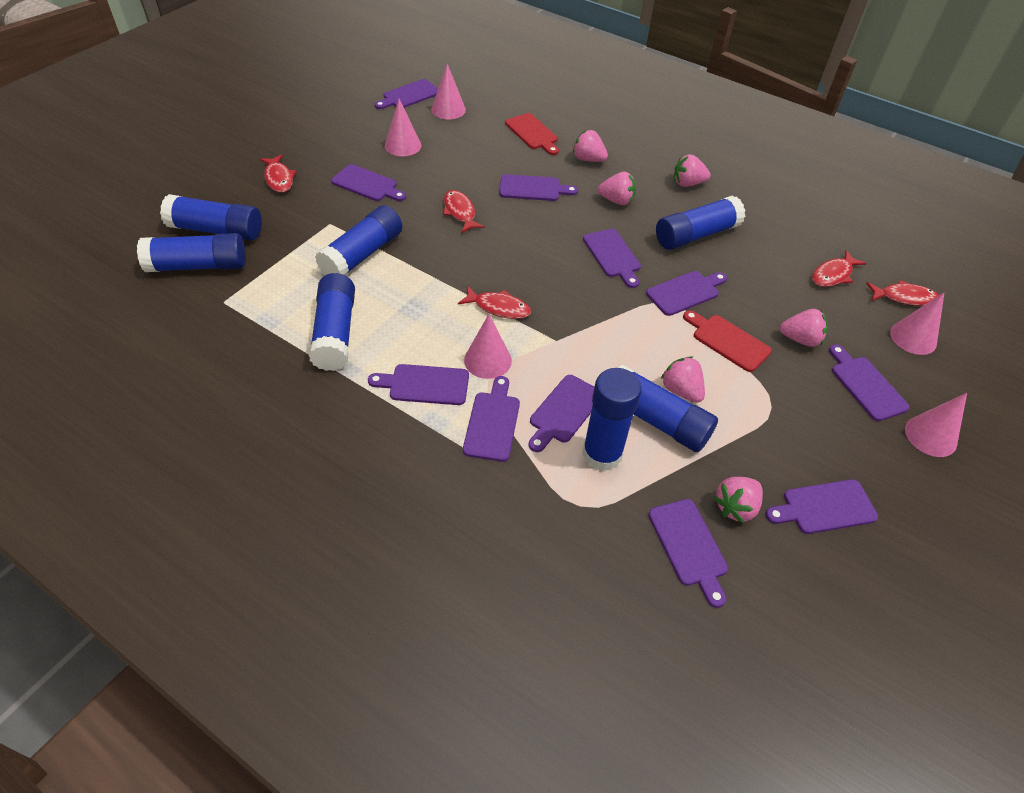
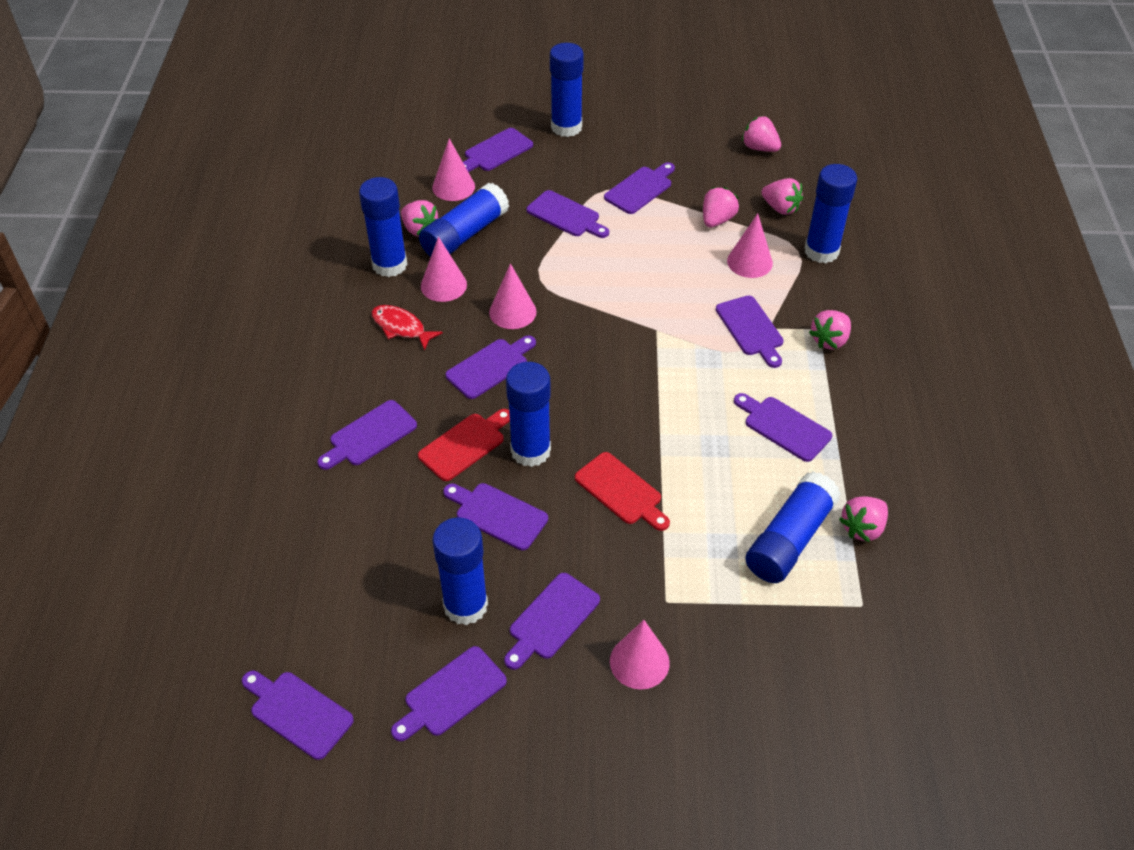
red fish: 5 -> 1

